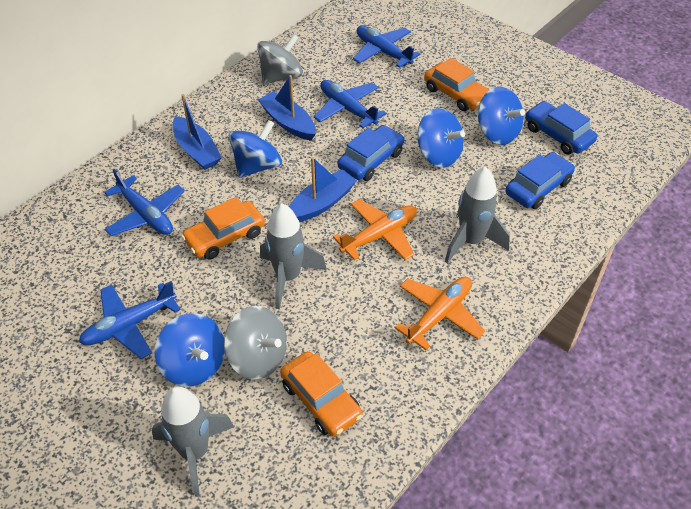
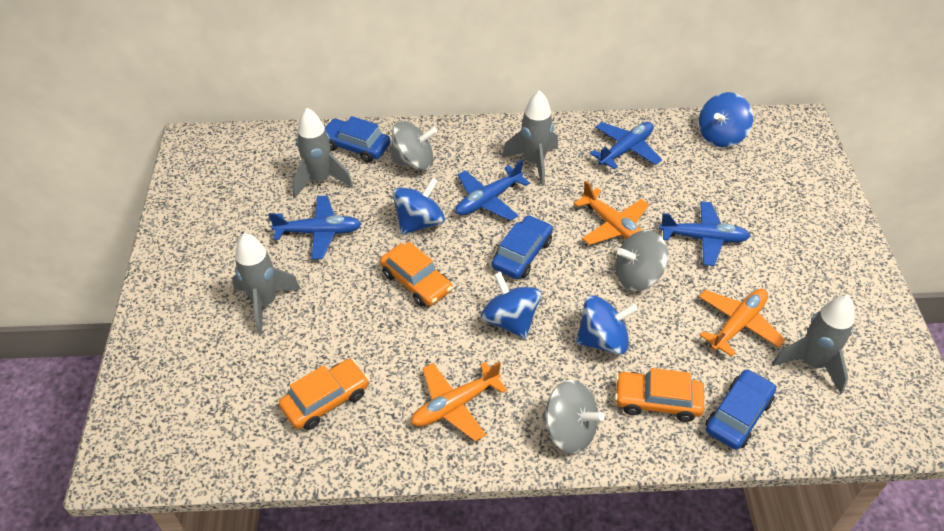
blue boat: 3 -> 0
grey rocket: 3 -> 4
grey spinning top: 2 -> 3
orange plane: 2 -> 3

